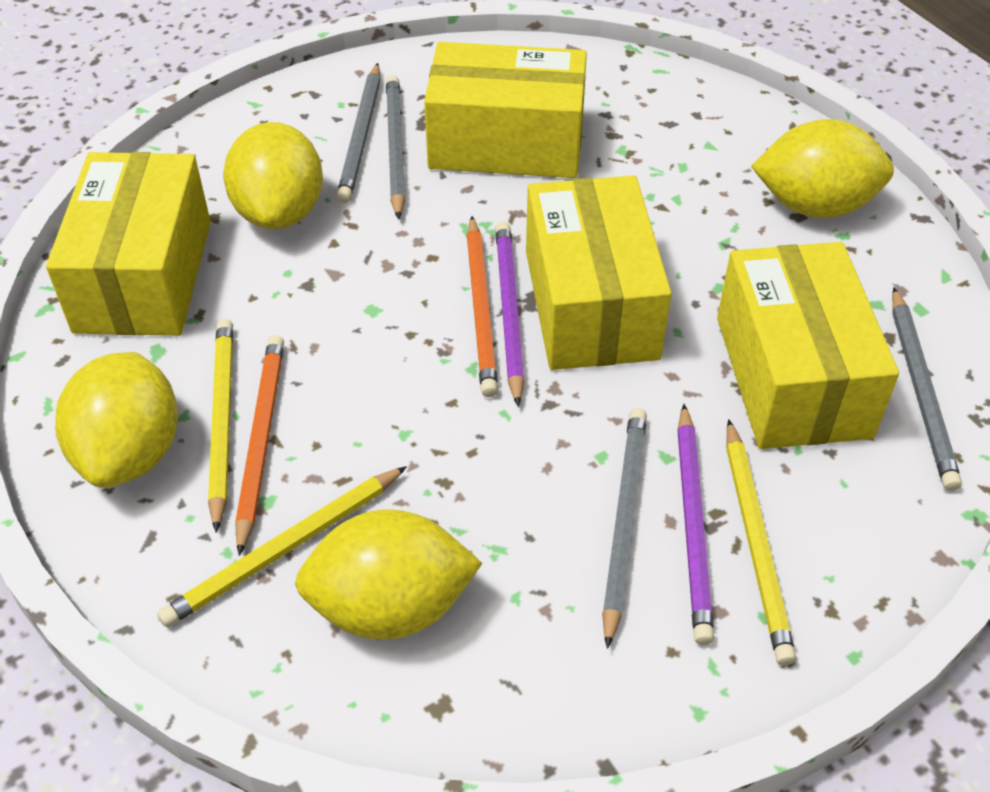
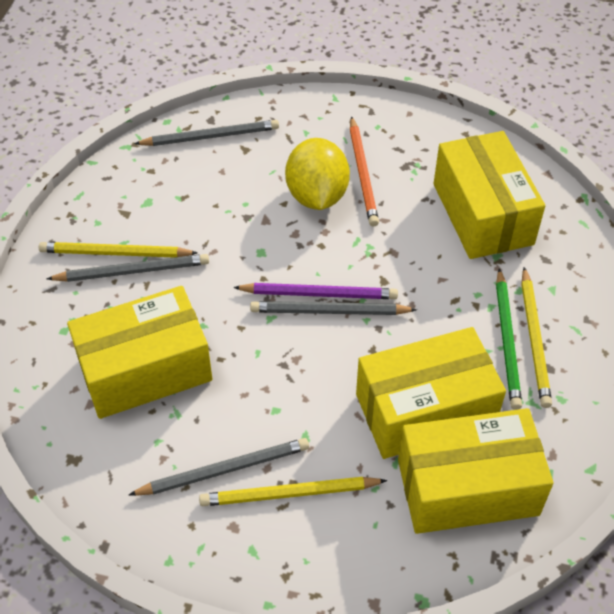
green pencil: 0 -> 1
orange pencil: 2 -> 1
purple pencil: 2 -> 1
yellow lemon: 4 -> 1

